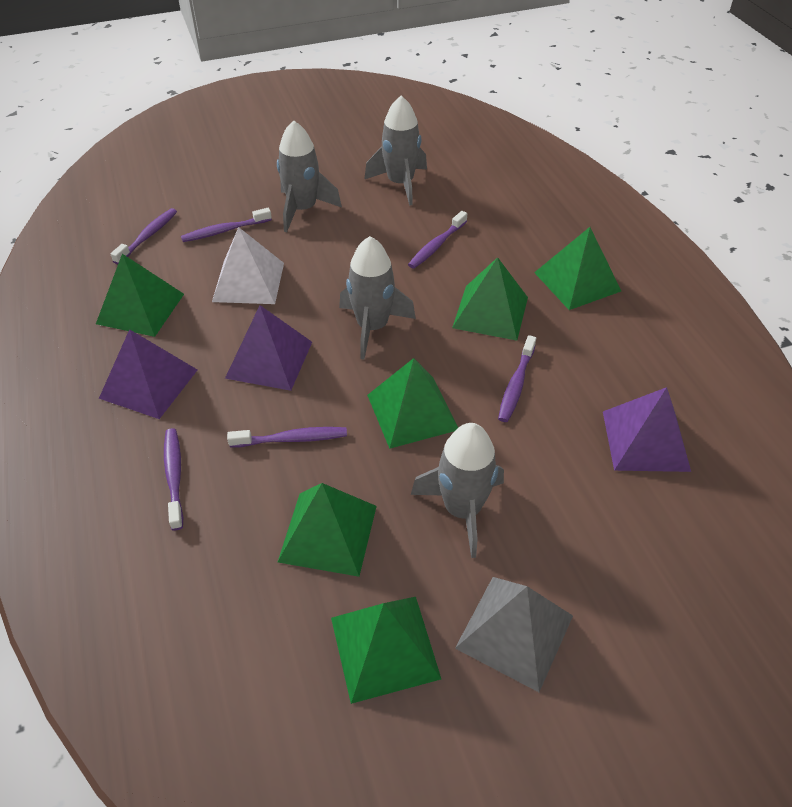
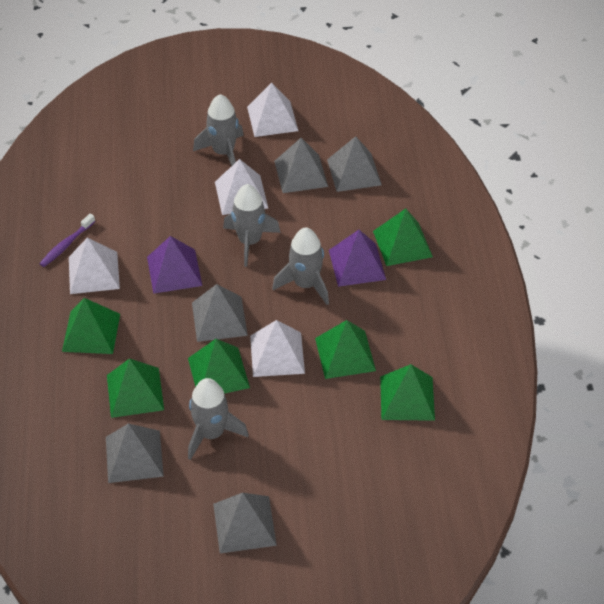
grey pyramid: 1 -> 5
purple pyramid: 3 -> 2
purple toothbrush: 6 -> 1
white pyramid: 1 -> 4

